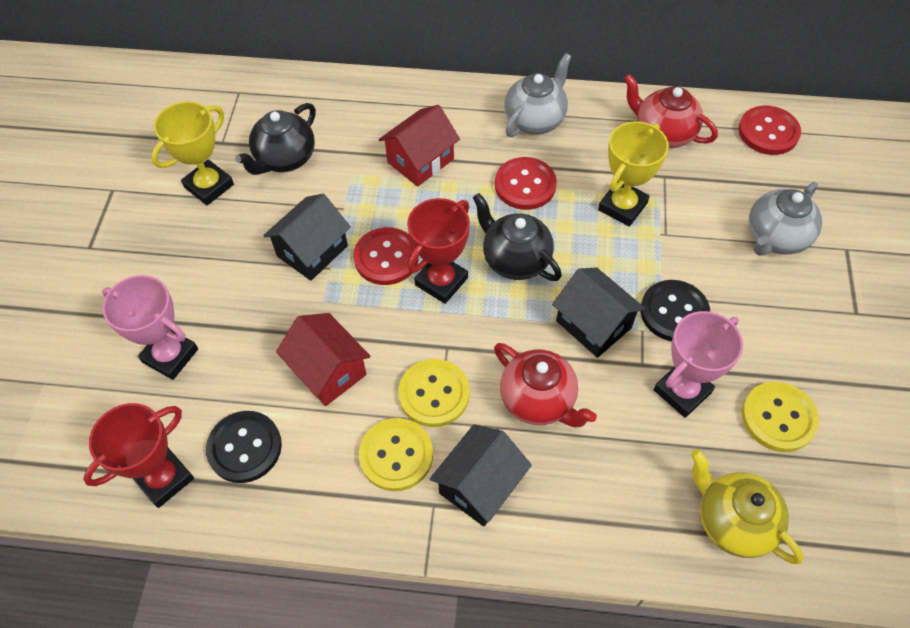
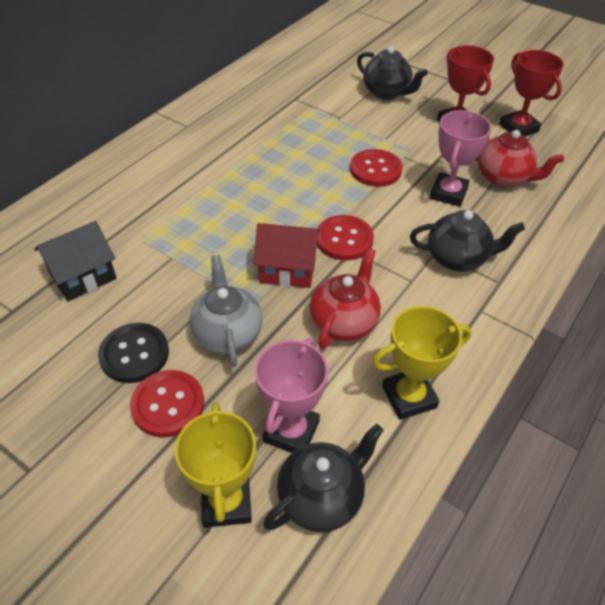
black button: 2 -> 1
black house: 3 -> 1
black teapot: 2 -> 3
grey teapot: 2 -> 1
red house: 2 -> 1
yellow button: 3 -> 0
yellow teapot: 1 -> 0

